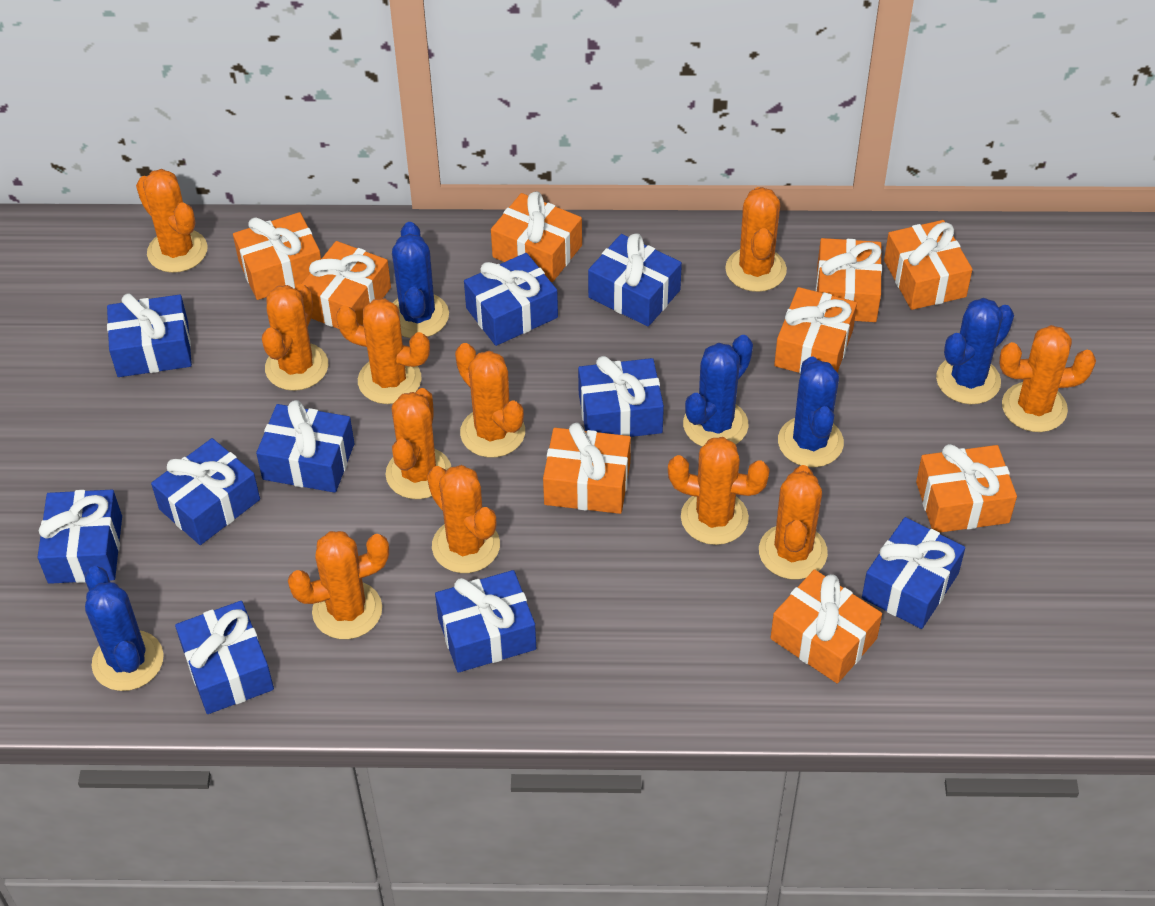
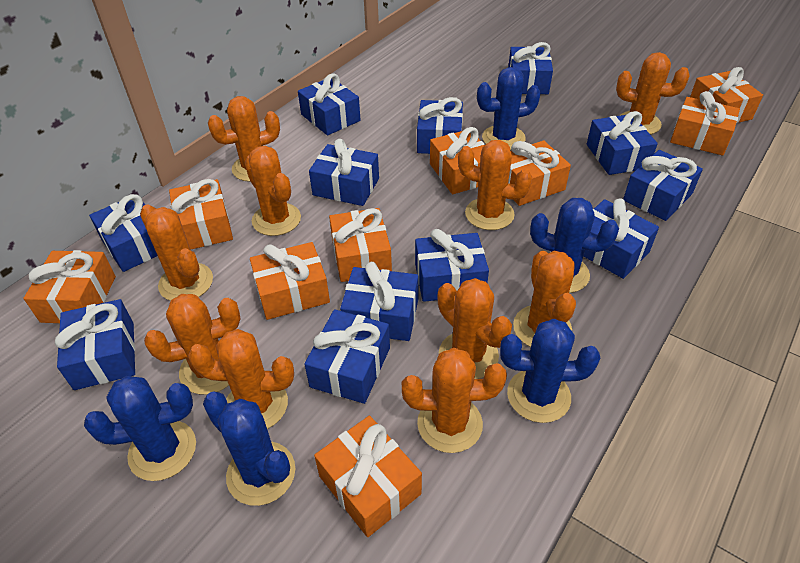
blue gift: 10 -> 12
orange cactus: 11 -> 10

